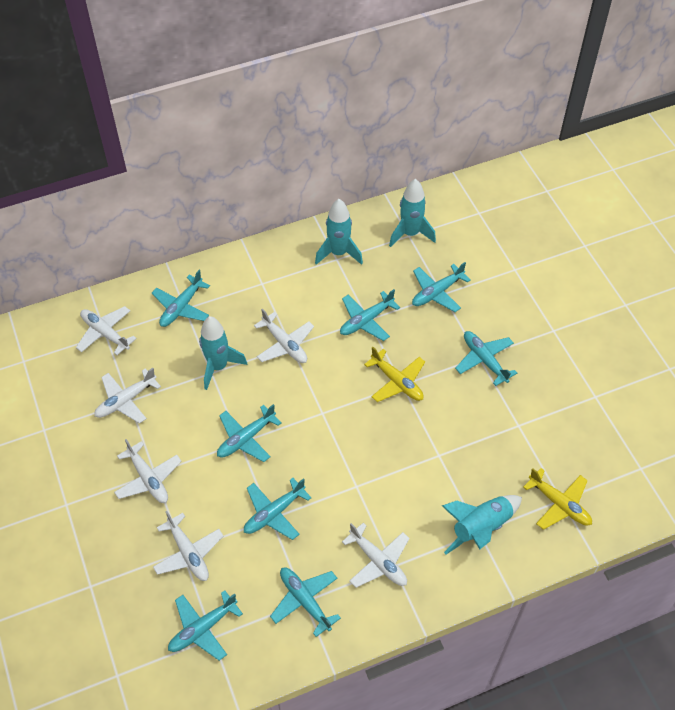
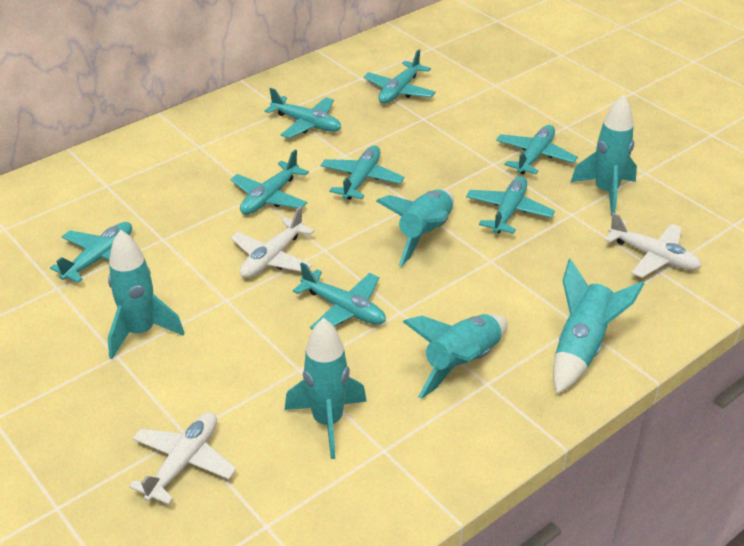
turquoise rocket: 4 -> 6
white plane: 6 -> 3
yellow plane: 2 -> 0

